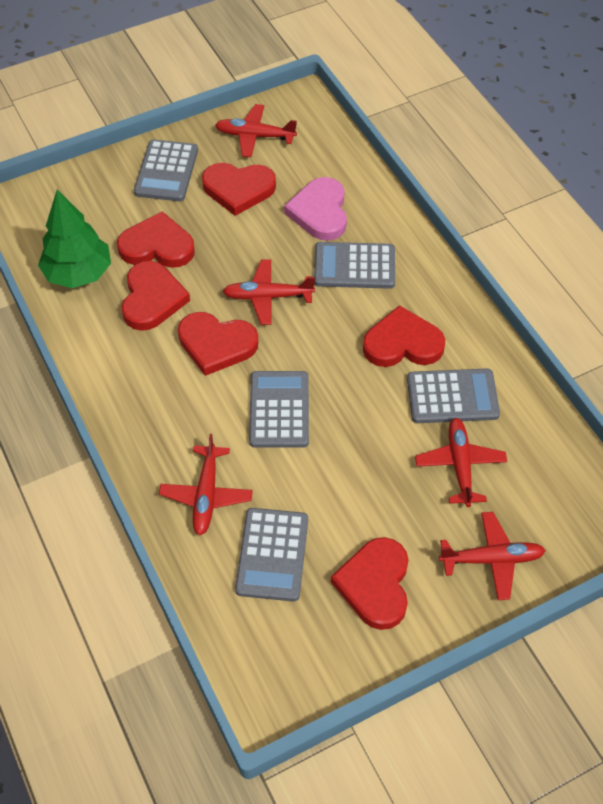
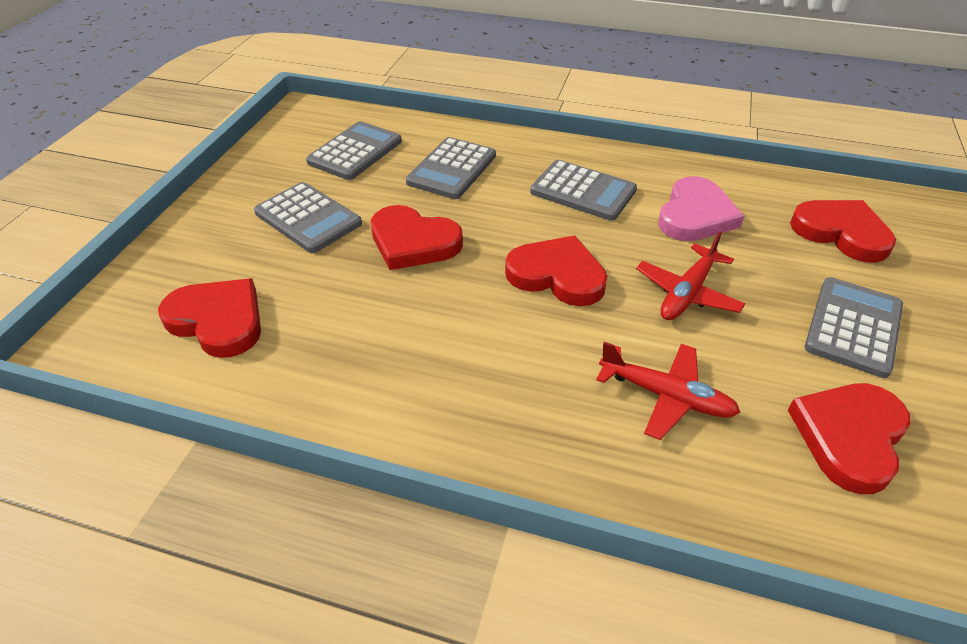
green tree: 1 -> 0
red heart: 6 -> 5
red plane: 5 -> 2

